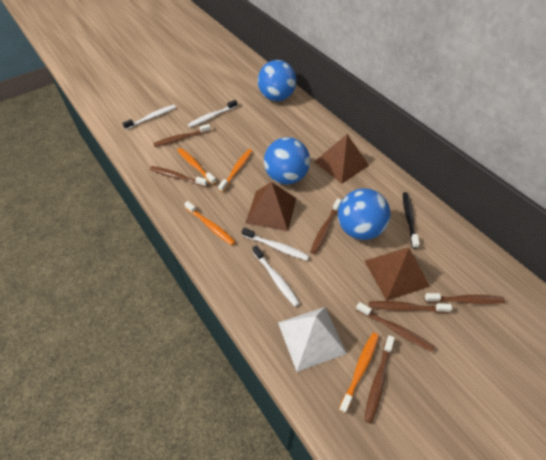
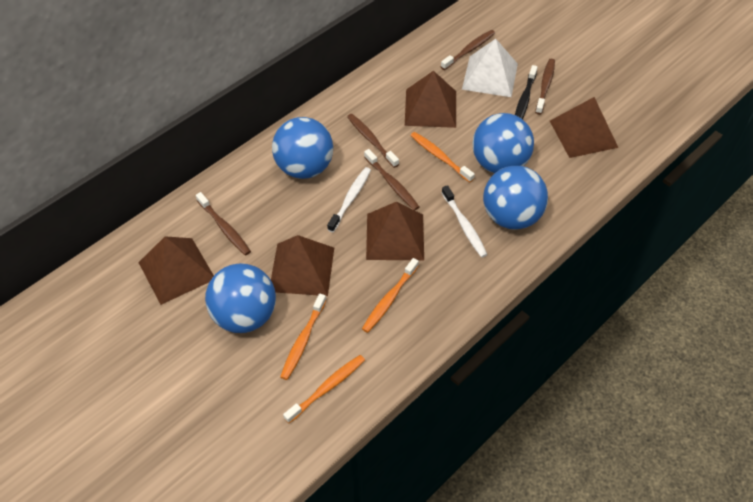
blue ball: 3 -> 4
brown pyramid: 3 -> 5
brown toothbrush: 7 -> 5
white toothbrush: 4 -> 2

